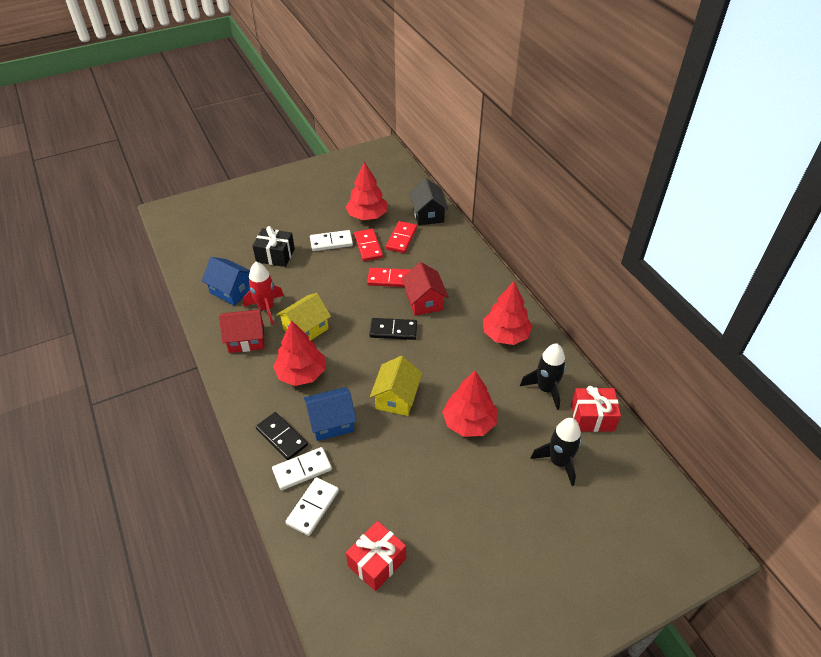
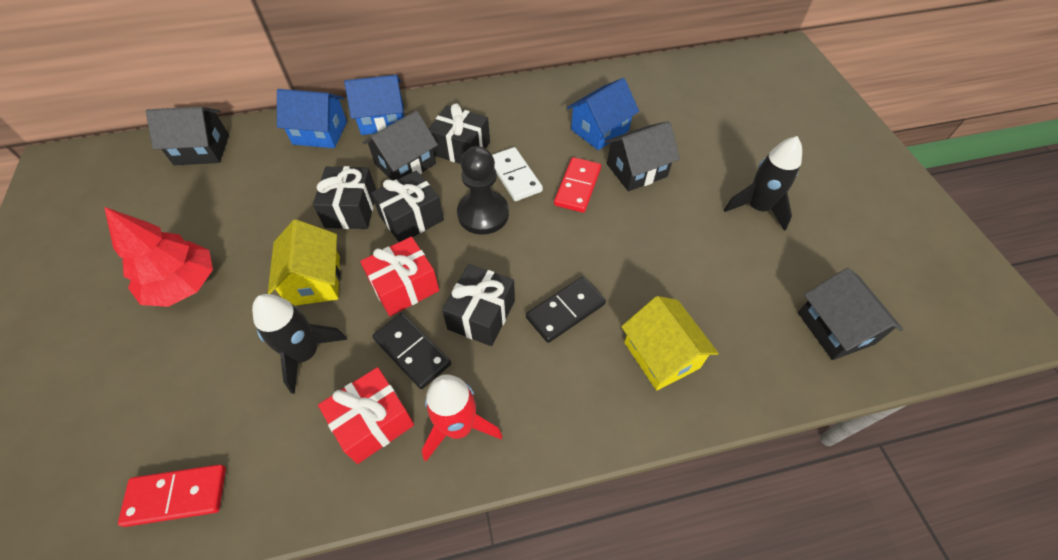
black gift: 1 -> 4
black house: 1 -> 4
black pawn: 0 -> 1
blue house: 2 -> 3
red domino: 3 -> 2
red house: 2 -> 0
red tree: 4 -> 1
white domino: 3 -> 1

